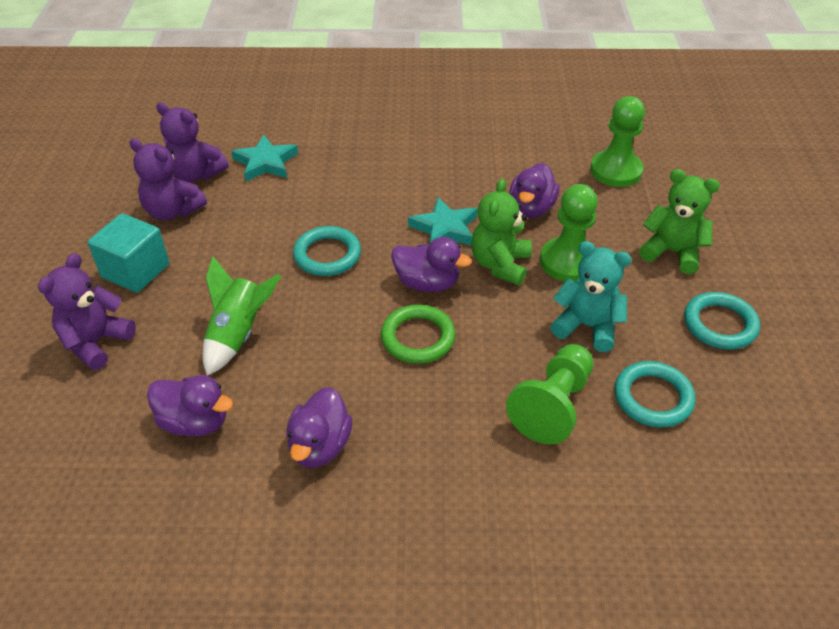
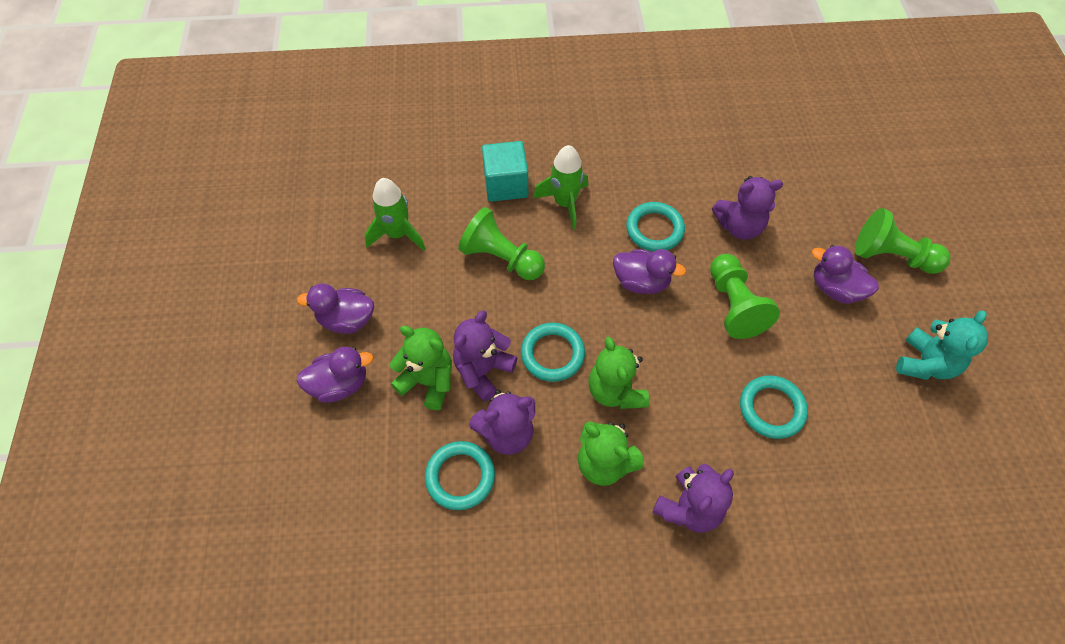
green ring: 1 -> 0
green rocket: 1 -> 2
green teddy bear: 2 -> 3
purple teddy bear: 3 -> 4
turquoise ring: 3 -> 4
turquoise star: 2 -> 0

